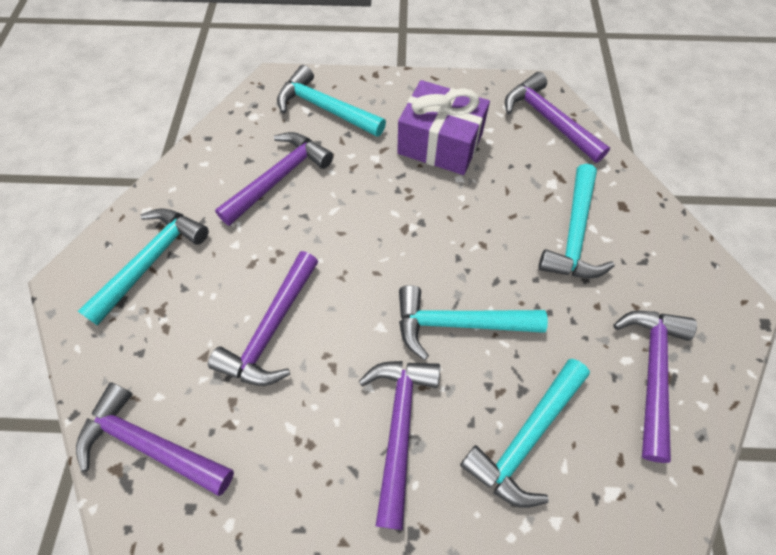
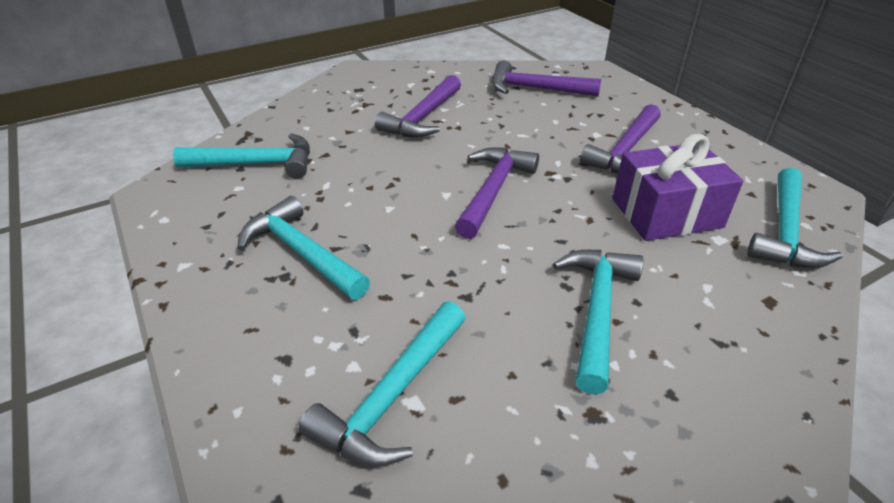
purple hammer: 6 -> 4

